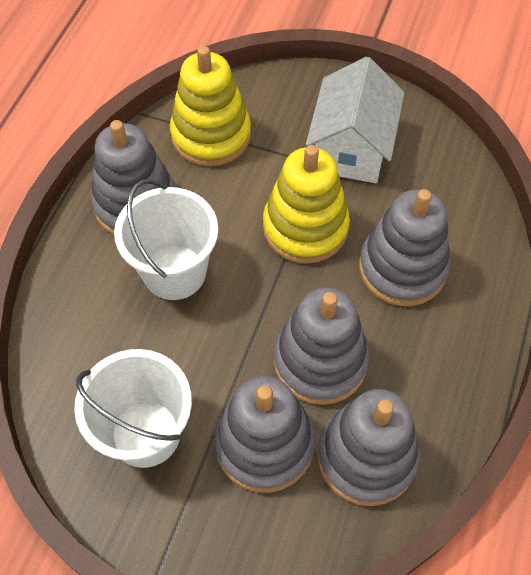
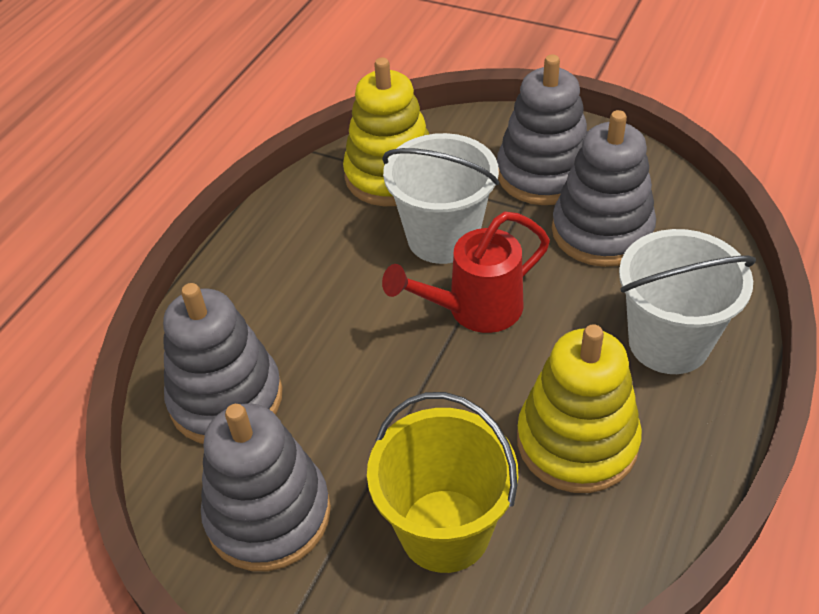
grey stacking toy: 5 -> 4
red watering can: 0 -> 1
white house: 1 -> 0
yellow bucket: 0 -> 1

